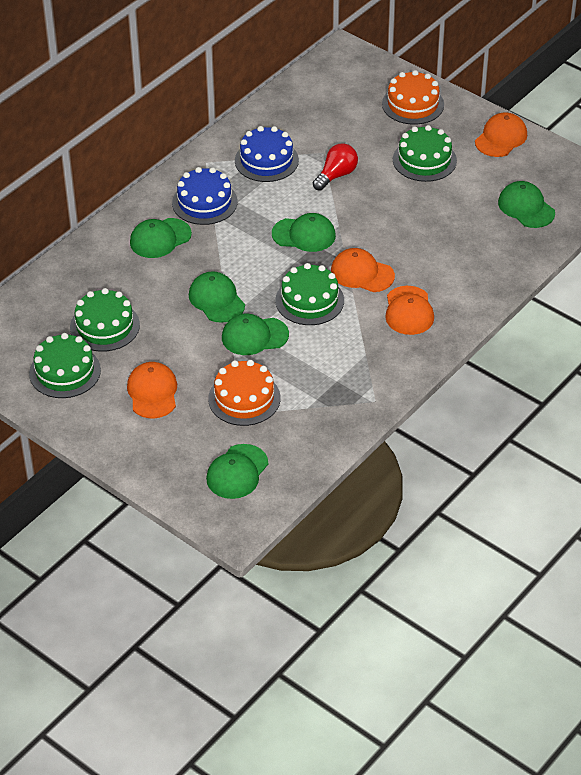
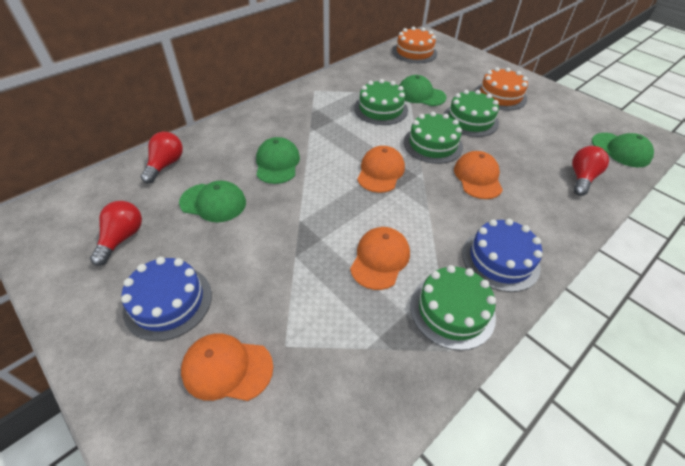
green cap: 6 -> 4
red light bulb: 1 -> 3

